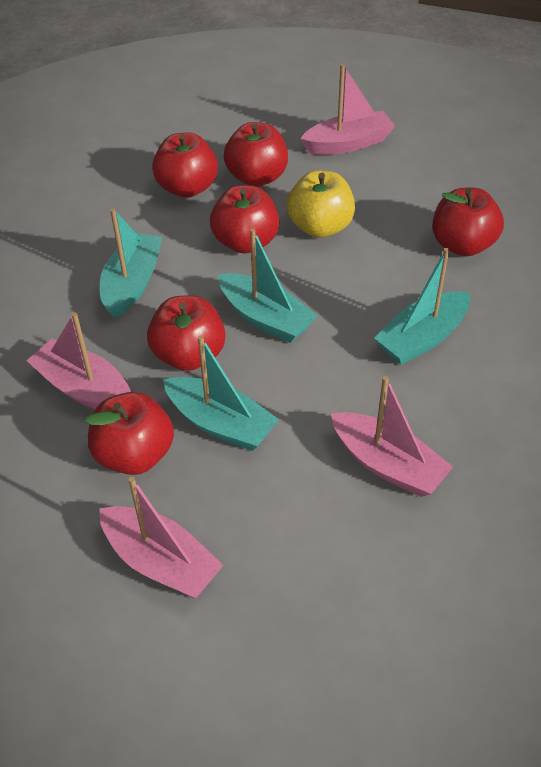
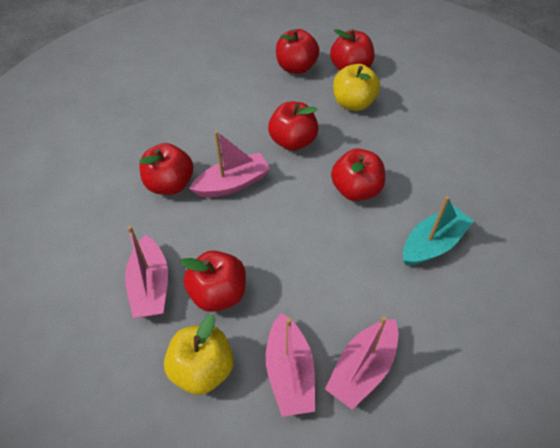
turquoise boat: 4 -> 1
yellow apple: 1 -> 2

